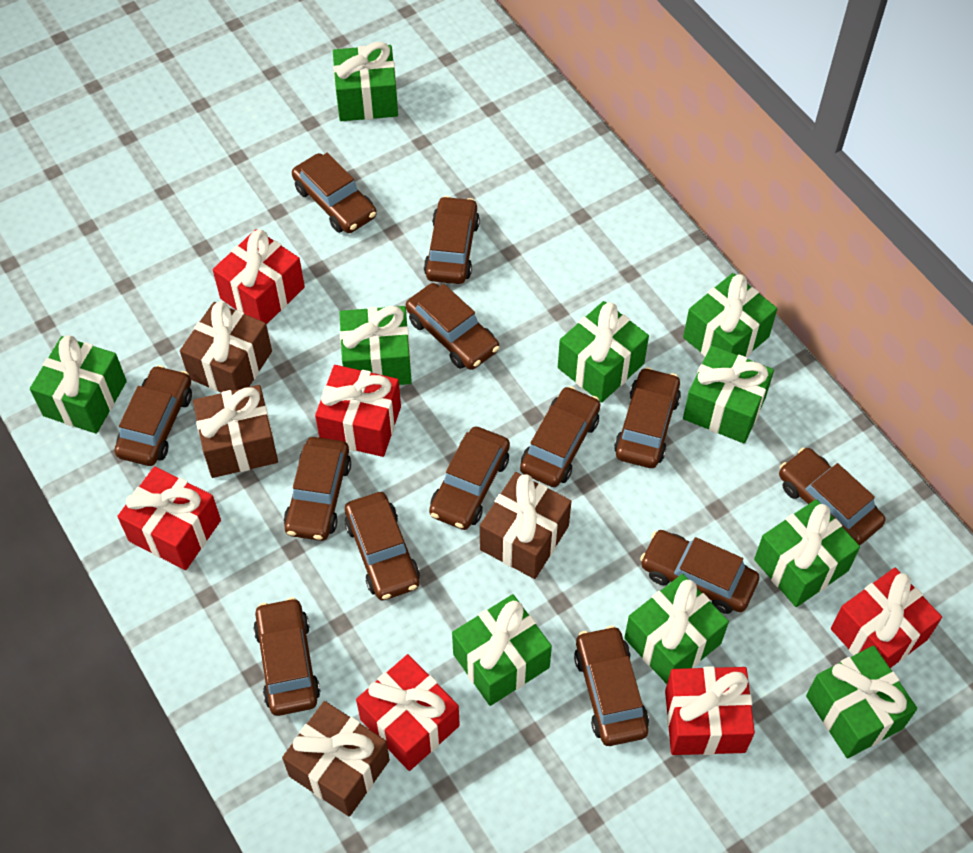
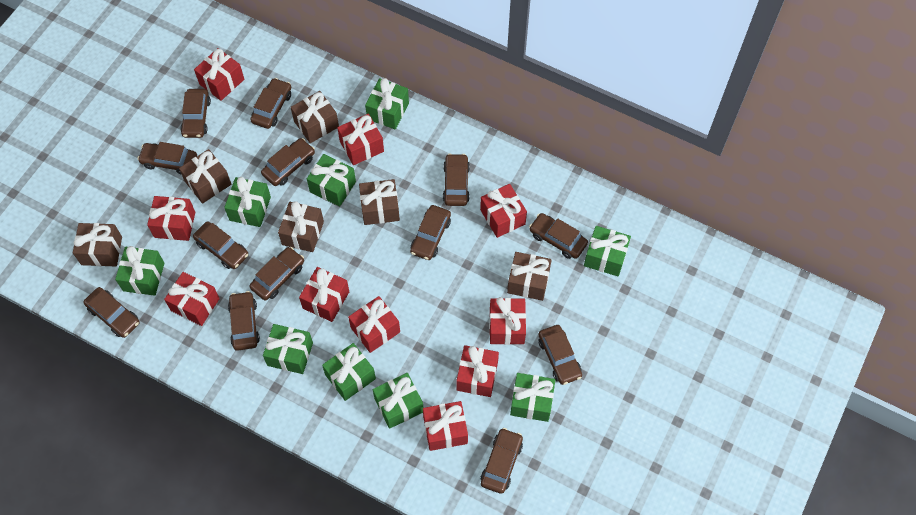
brown gift: 4 -> 6
green gift: 10 -> 9
red gift: 6 -> 10

